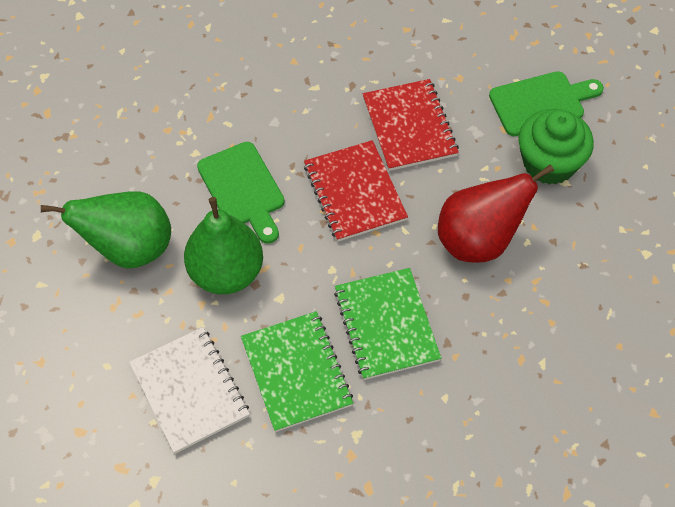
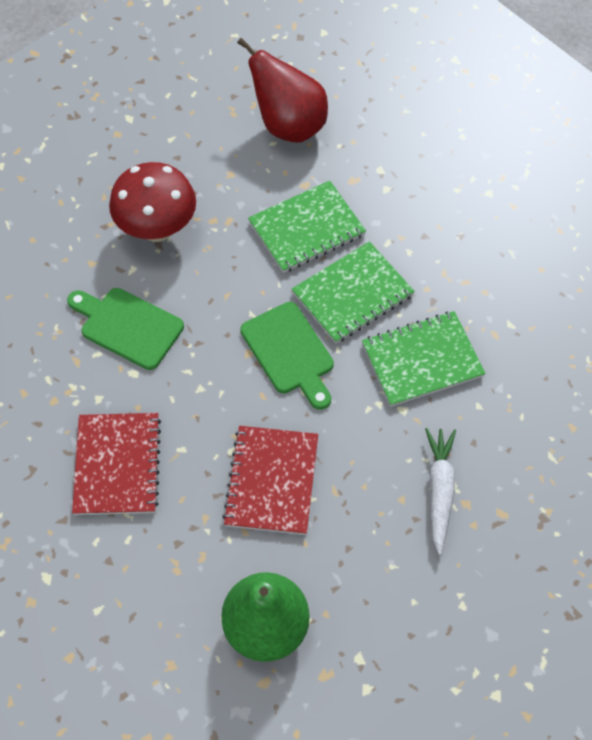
green cupcake: 1 -> 0
green notebook: 2 -> 3
green pear: 2 -> 1
red mushroom: 0 -> 1
white carrot: 0 -> 1
white notebook: 1 -> 0

